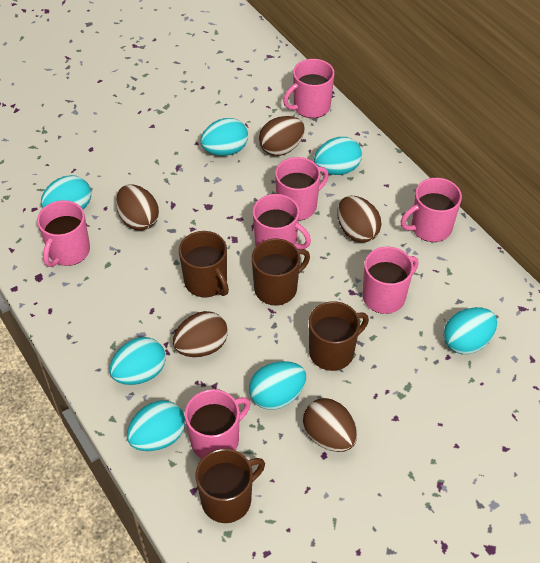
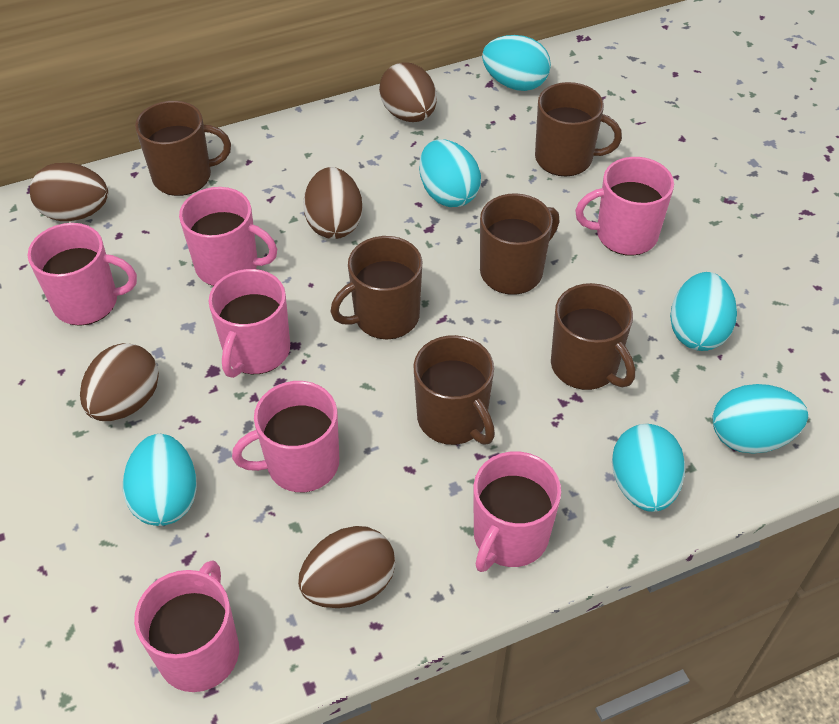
brown mug: 4 -> 6
turquoise egg: 7 -> 6

